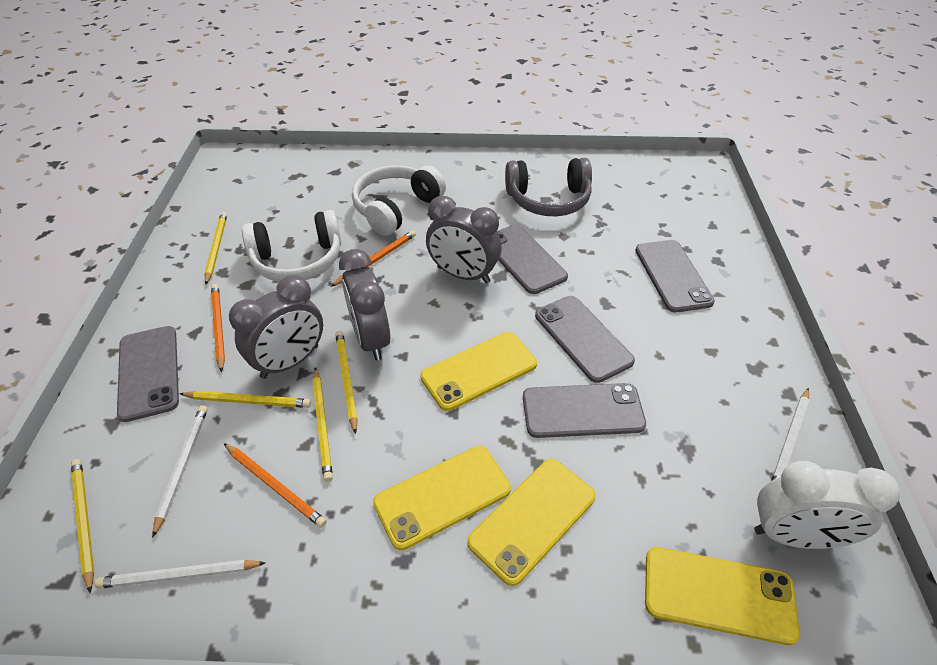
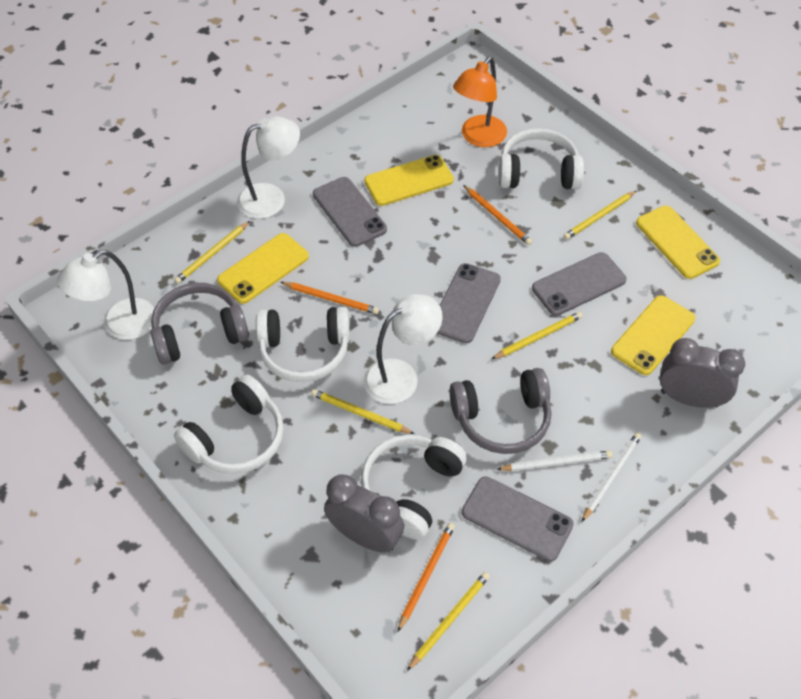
grey clock: 3 -> 2
grey headphones: 1 -> 2
grey phone: 5 -> 4
orange lamp: 0 -> 1
white clock: 1 -> 0
white headphones: 2 -> 4
white lamp: 0 -> 3
white pencil: 3 -> 2

